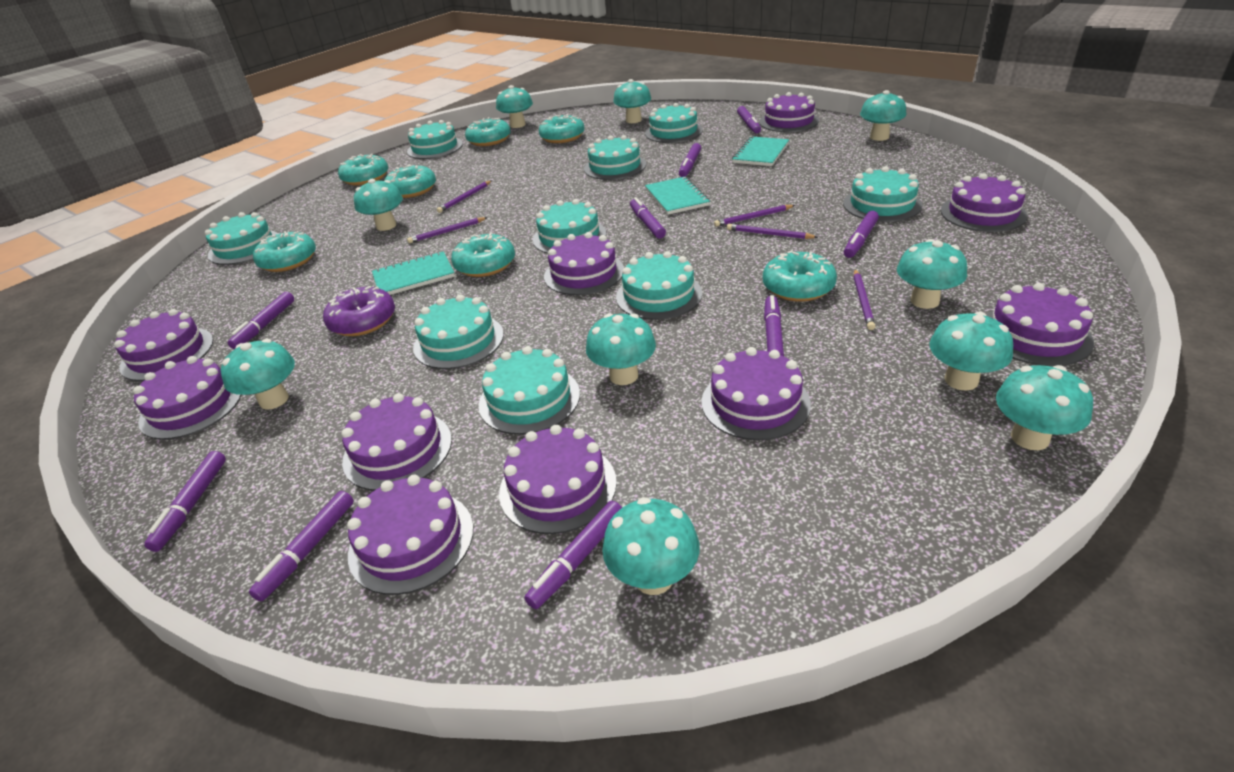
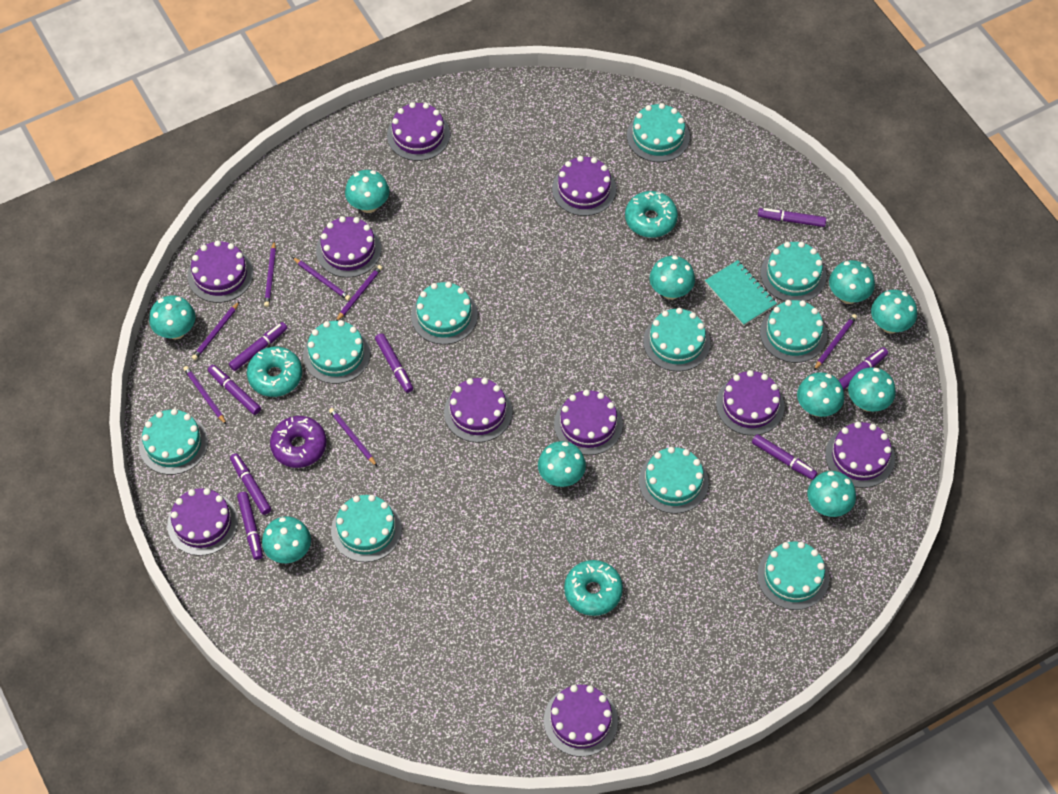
purple marker: 9 -> 8
purple pencil: 5 -> 7
turquoise cake: 9 -> 10
turquoise donut: 7 -> 3
turquoise notebook: 3 -> 1

